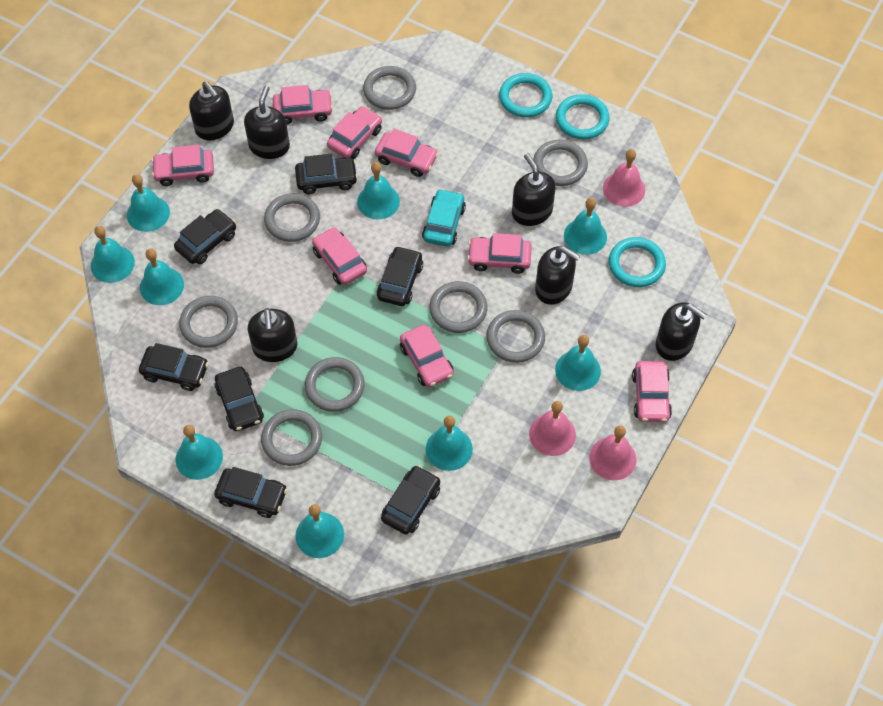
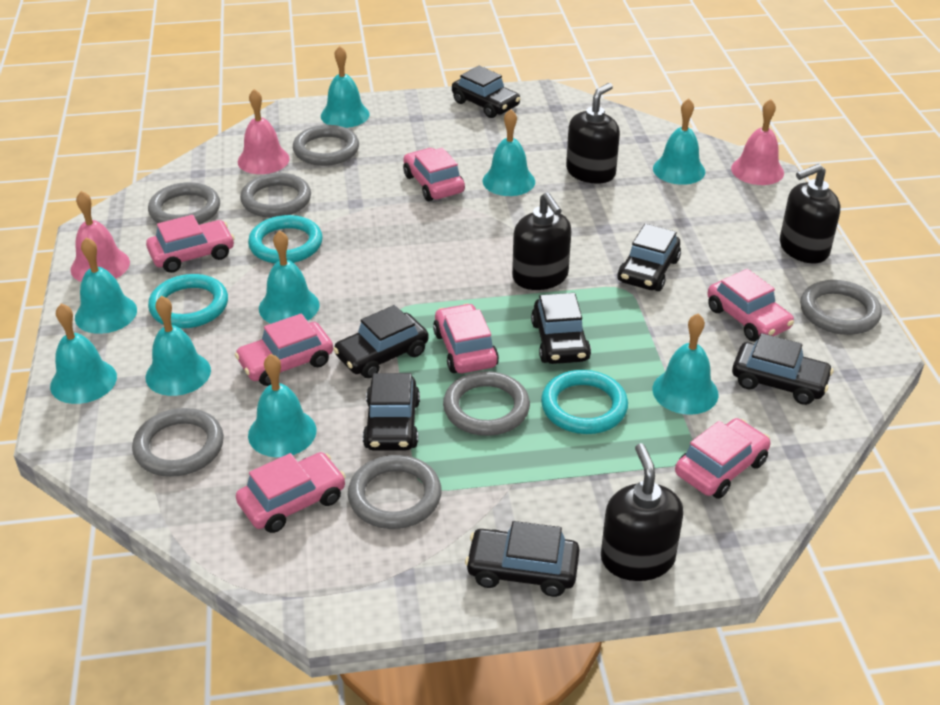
black soap dispenser: 6 -> 4
grey ring: 8 -> 7
pink car: 8 -> 7
turquoise car: 1 -> 0

